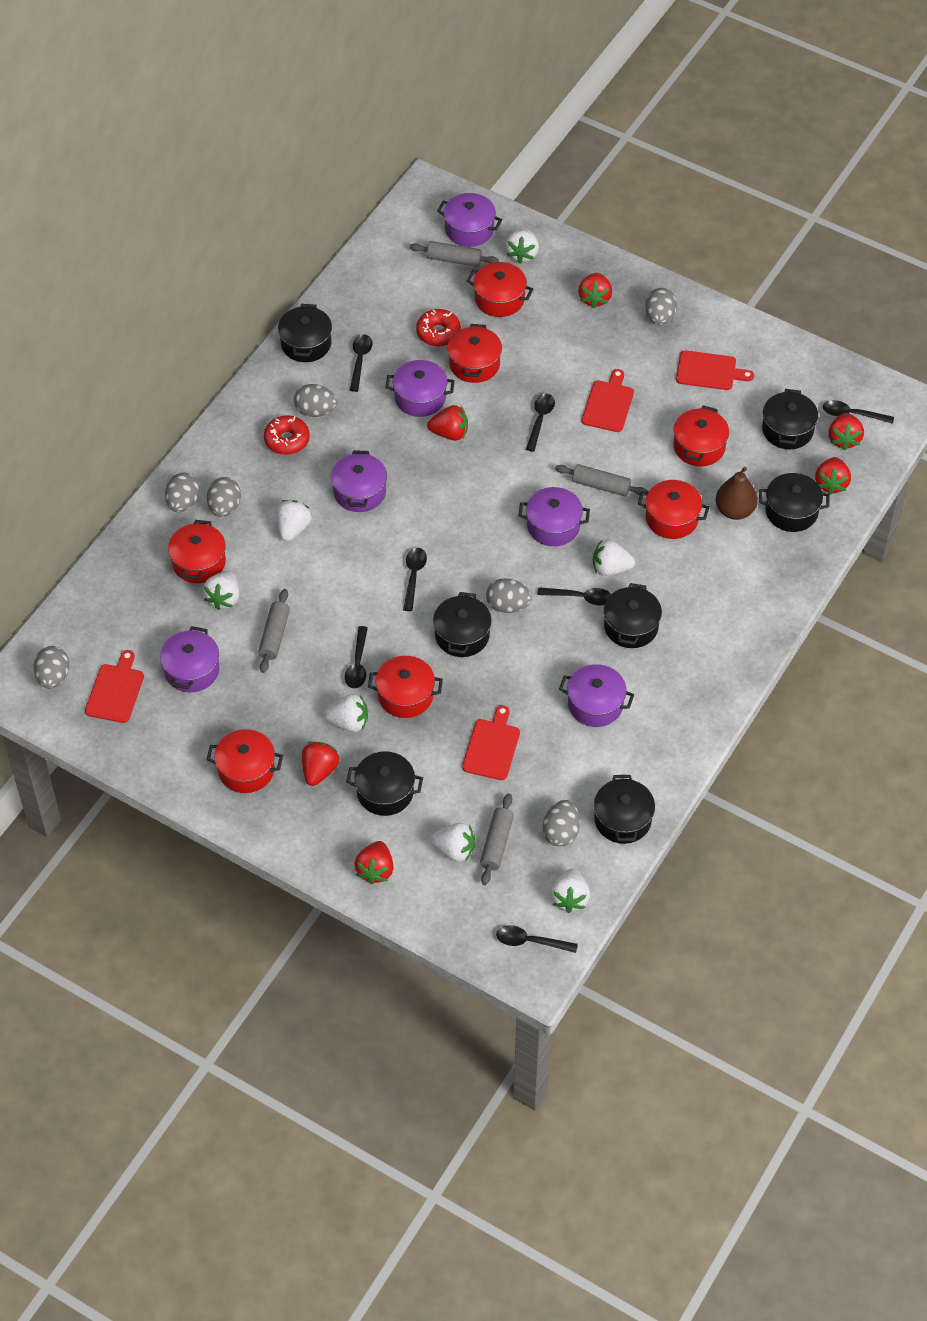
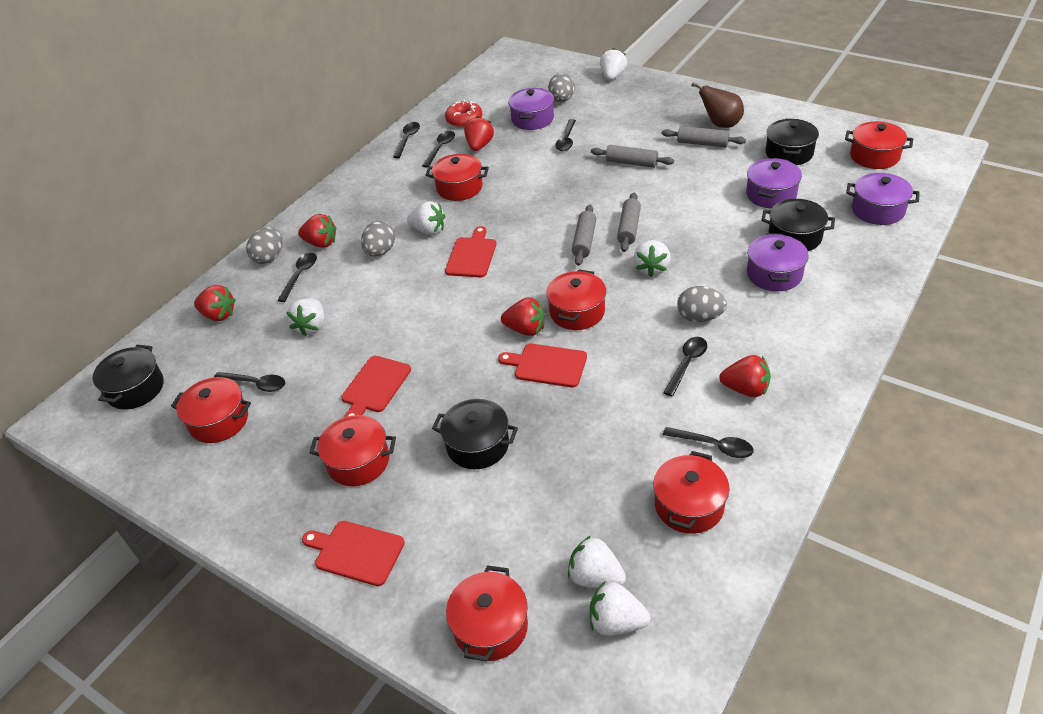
black pot: 7 -> 4
grey egg: 7 -> 4
purple pot: 6 -> 4
red donut: 2 -> 1
red strawberry: 6 -> 5
white strawberry: 7 -> 6

